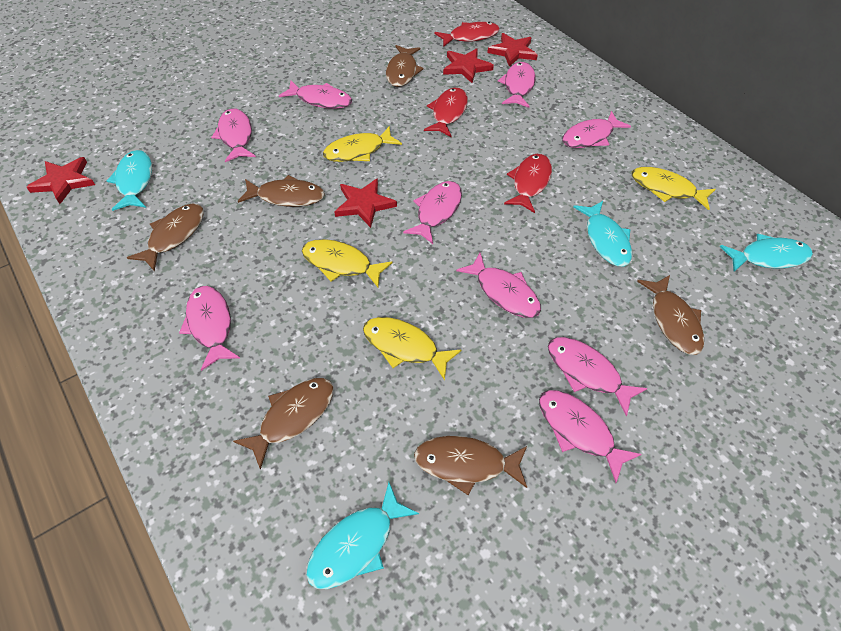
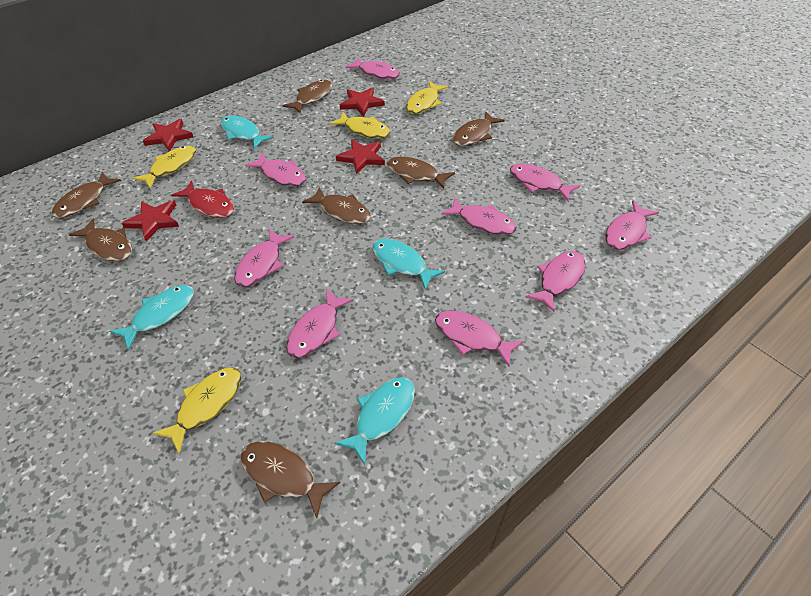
brown fish: 6 -> 7
red fish: 3 -> 1

